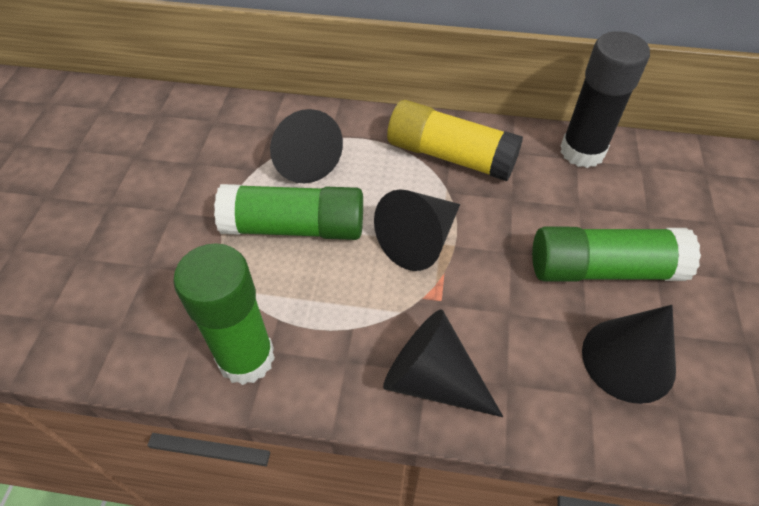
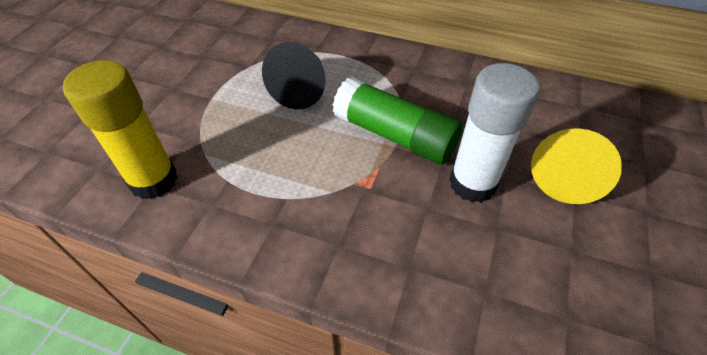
black cone: 4 -> 1
black glue stick: 1 -> 0
green glue stick: 3 -> 1
white glue stick: 0 -> 1
yellow cone: 0 -> 1

